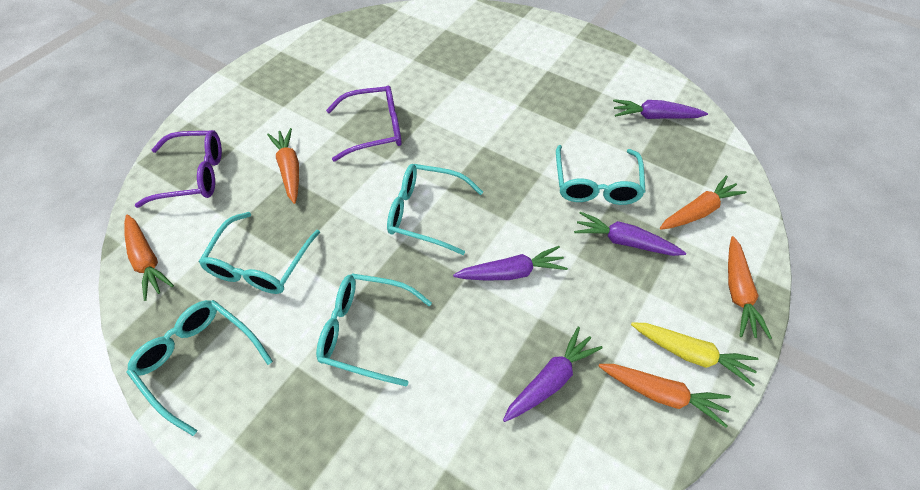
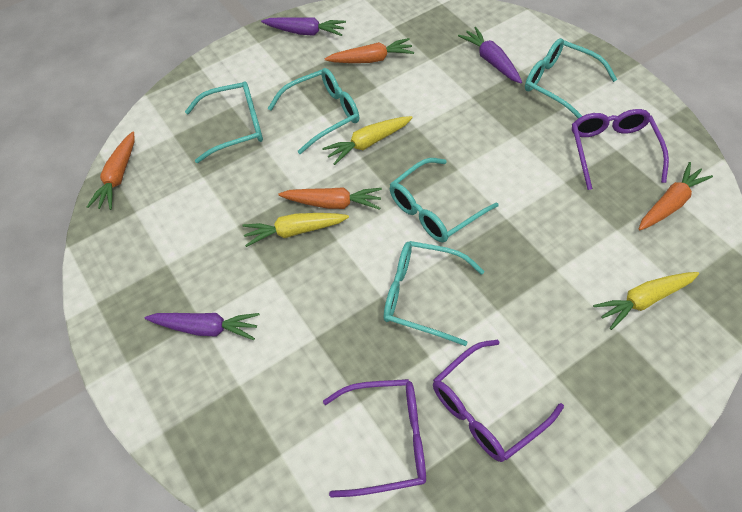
orange carrot: 5 -> 4
purple carrot: 4 -> 3
purple glasses: 2 -> 3
yellow carrot: 1 -> 3

